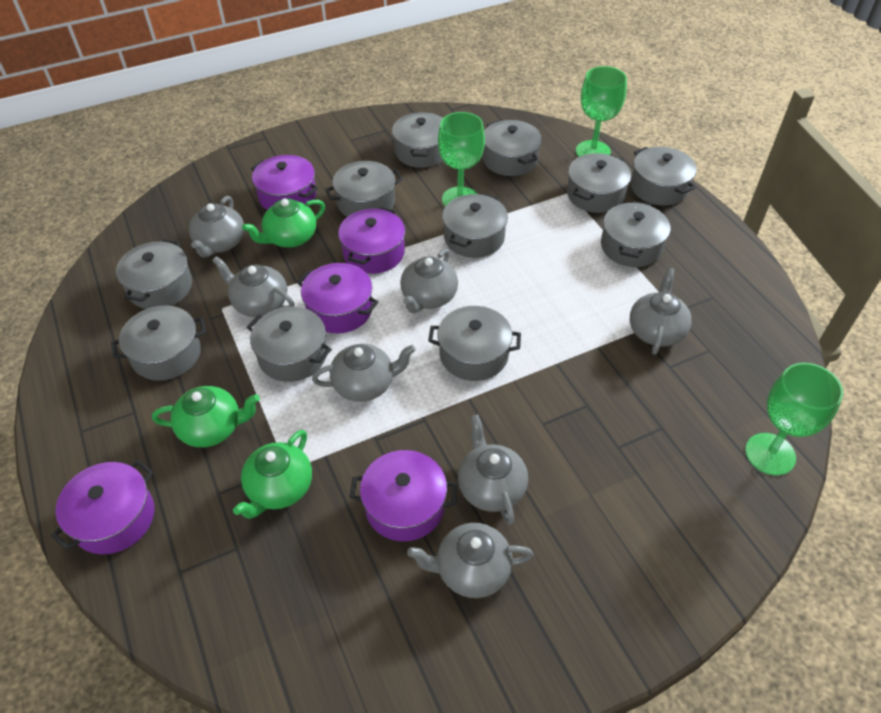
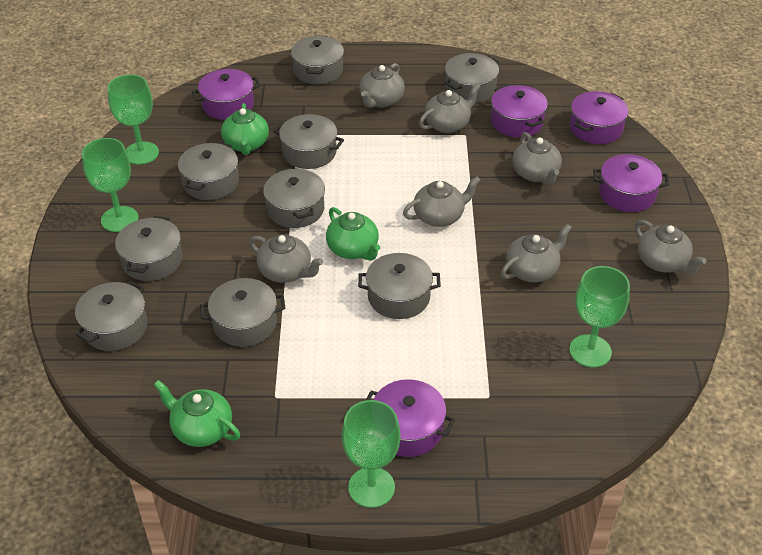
green goblet: 3 -> 4
grey pot: 11 -> 9

